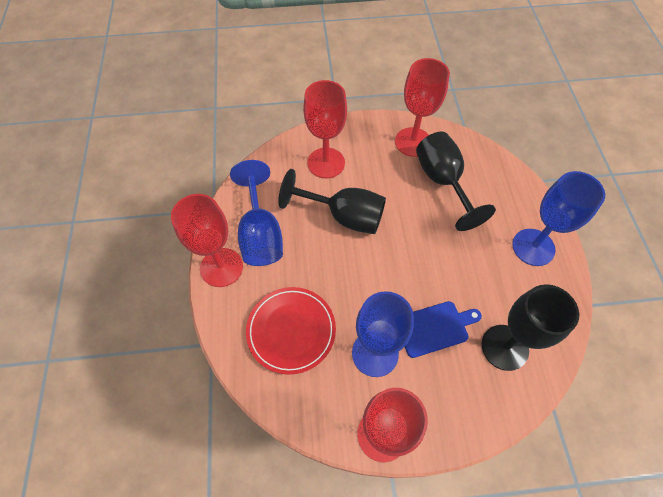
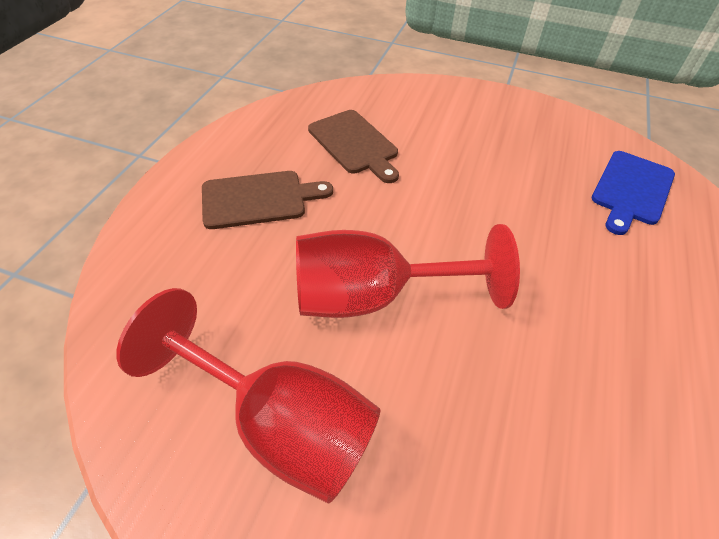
black goblet: 3 -> 0
blue goblet: 3 -> 0
brown cutting board: 0 -> 2
red goblet: 4 -> 2
red plate: 1 -> 0

